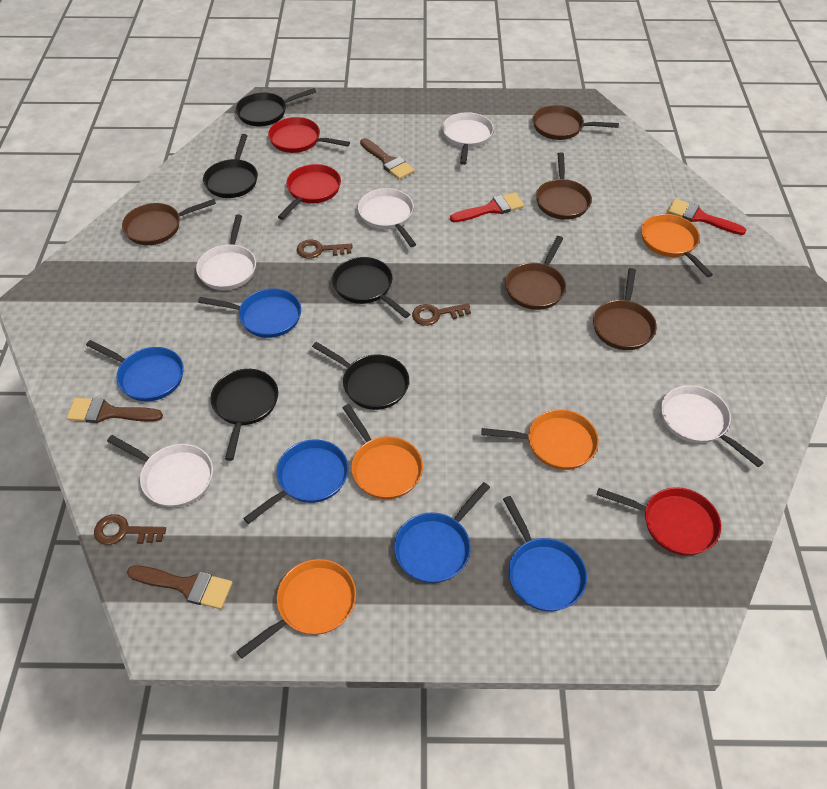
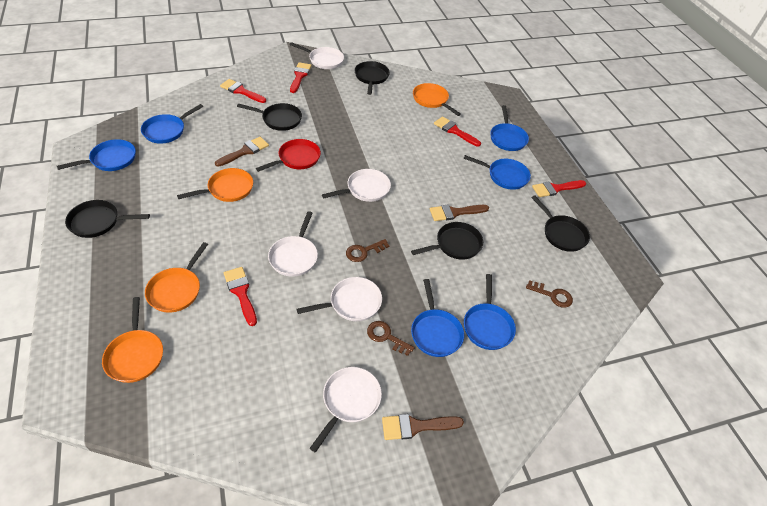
blue pan: 5 -> 6
brown pan: 5 -> 0
red brush: 2 -> 5
red pan: 3 -> 1

